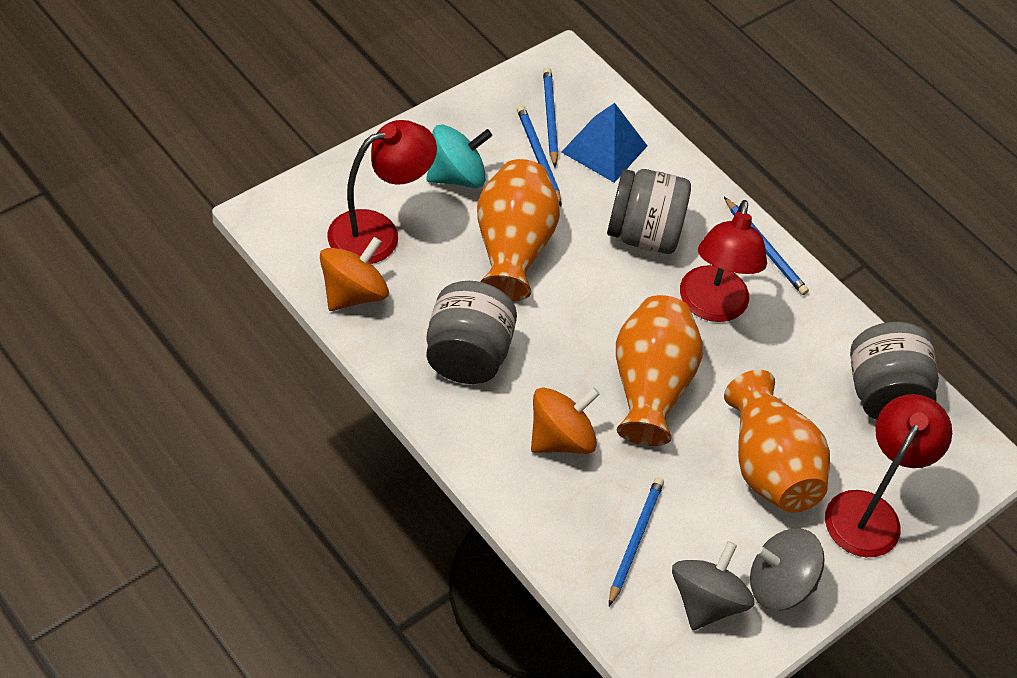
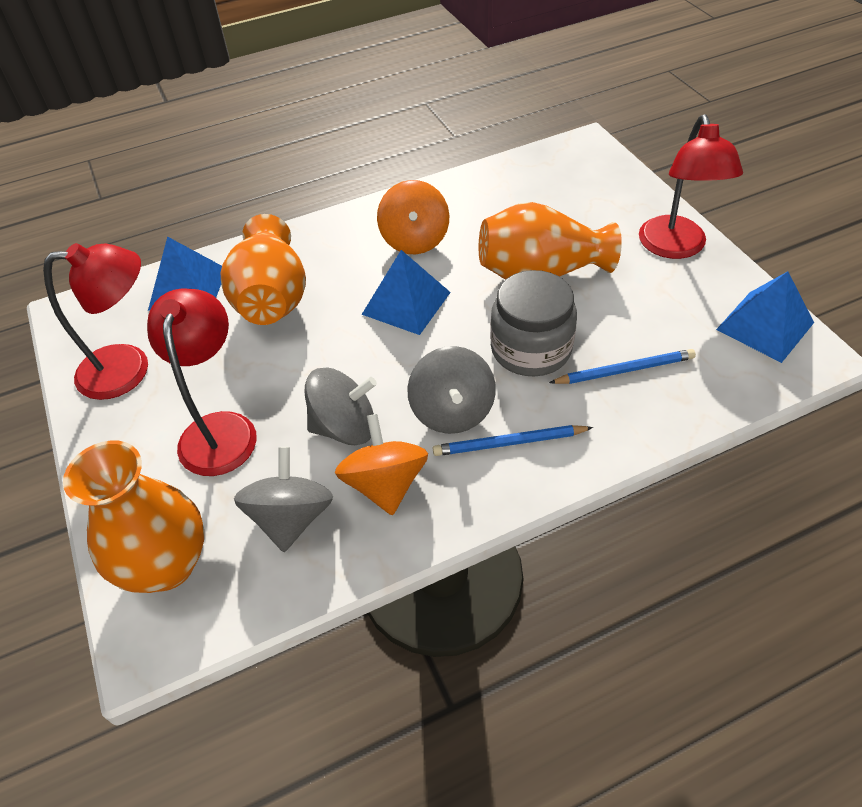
blue pencil: 4 -> 2
blue pyramid: 1 -> 3
grey jar: 3 -> 1
grey spinning top: 2 -> 3
turquoise spinning top: 1 -> 0

